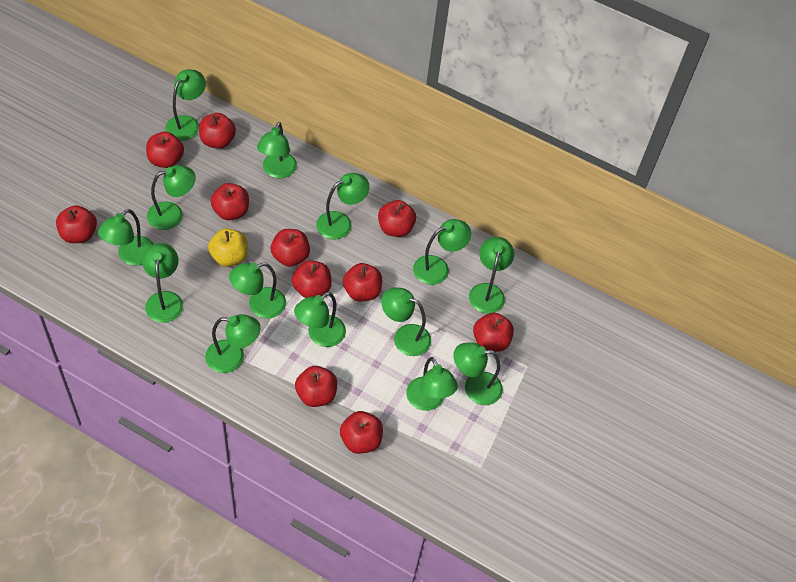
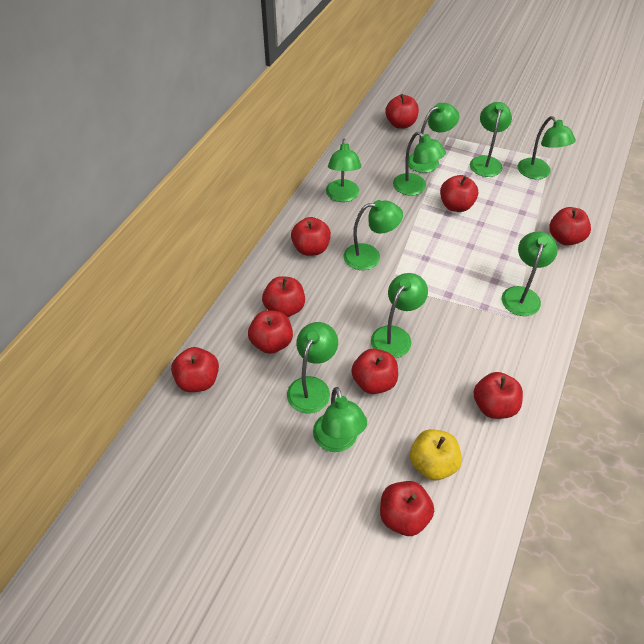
green lamp: 14 -> 10
red apple: 11 -> 10

